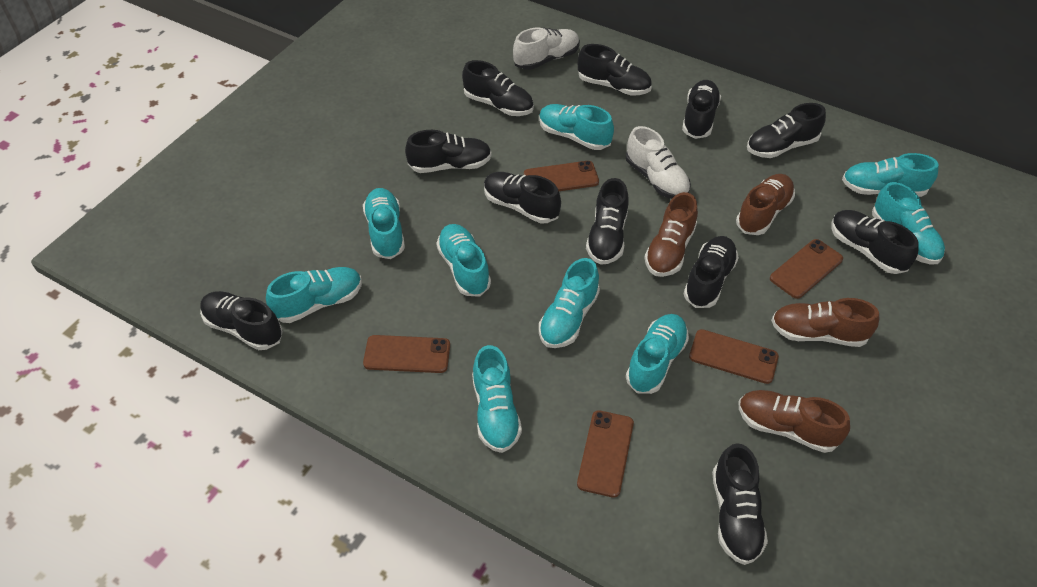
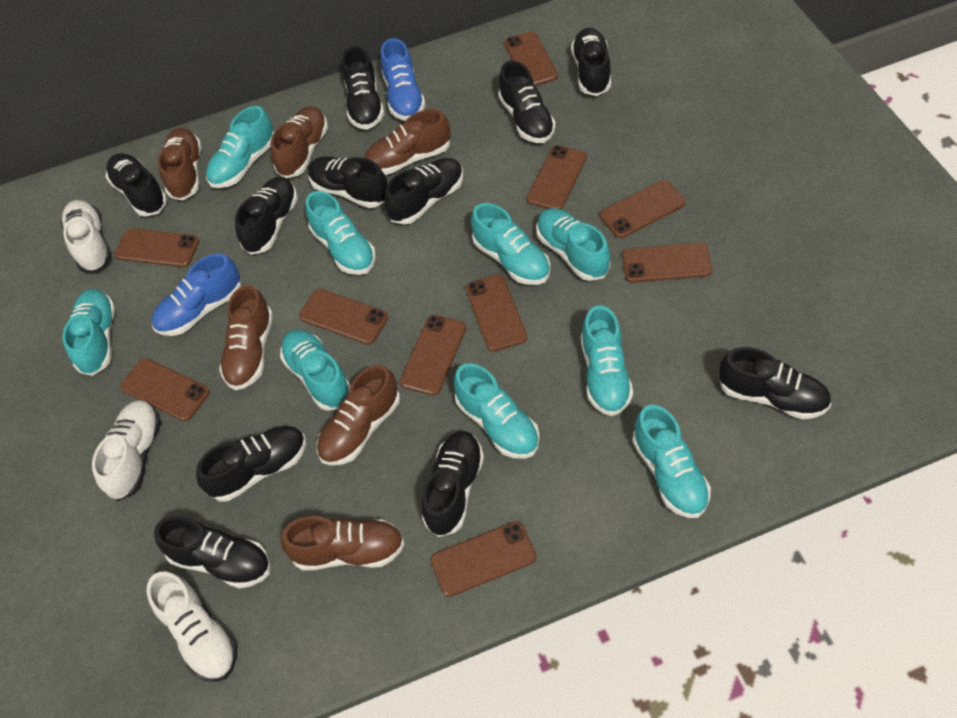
blue shoe: 0 -> 2
brown phone: 5 -> 10
brown shoe: 4 -> 6
white shoe: 2 -> 3

